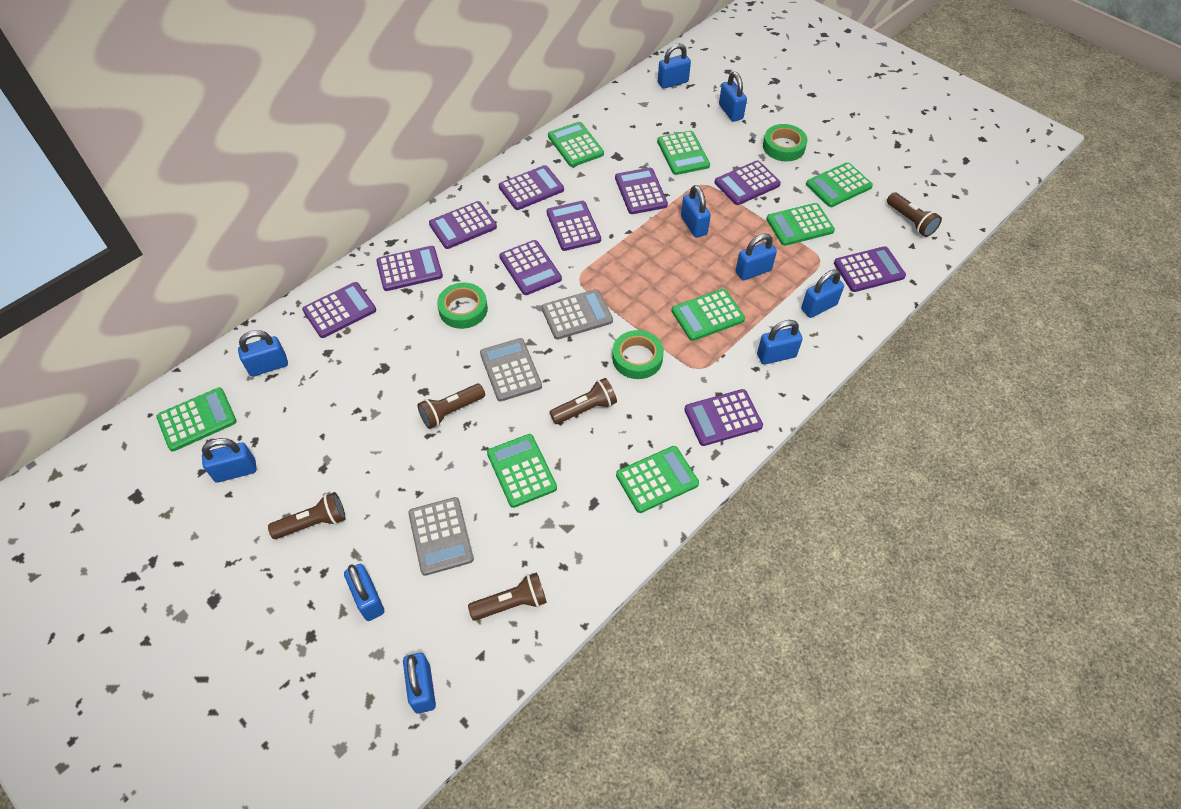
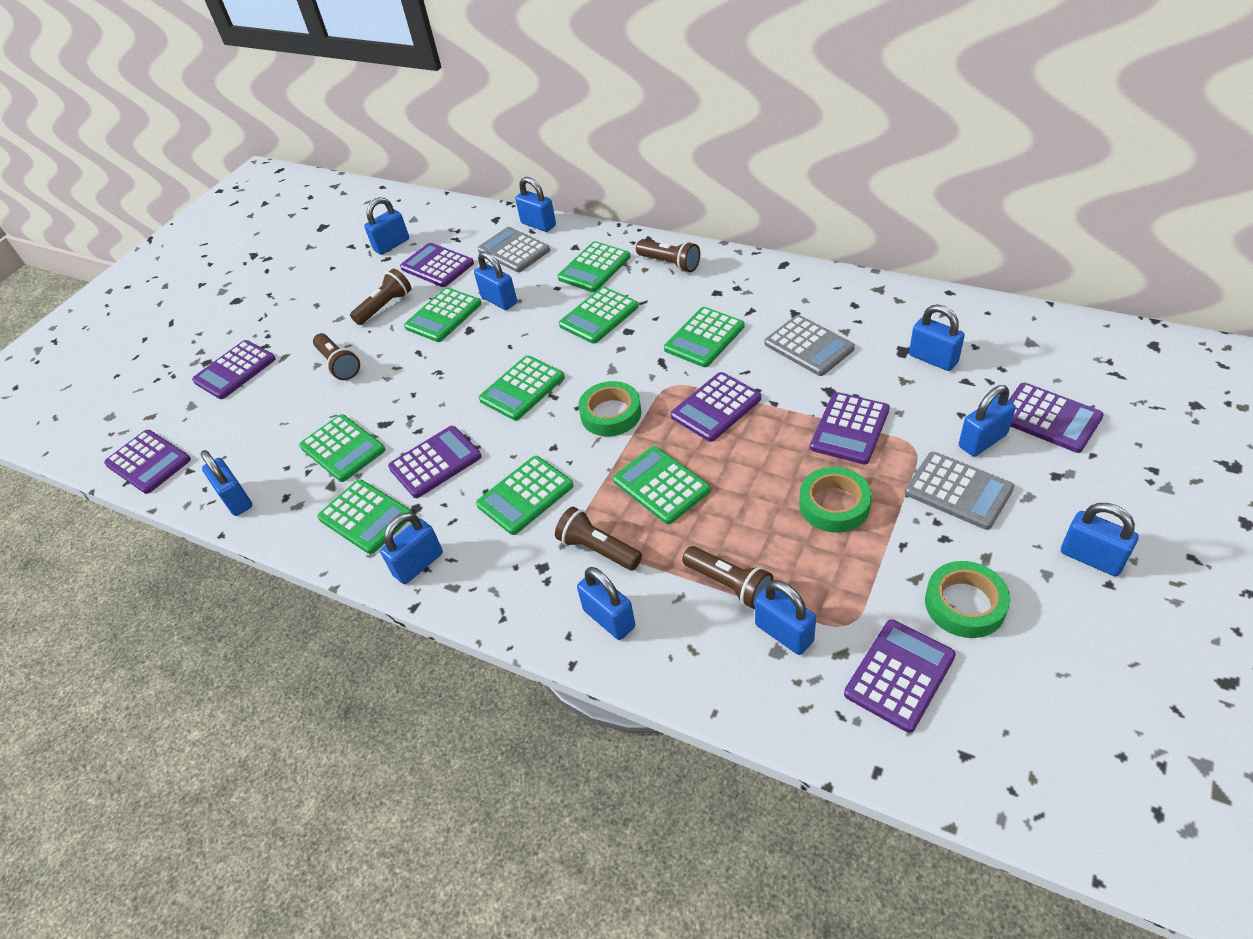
green calculator: 8 -> 9
purple calculator: 10 -> 8

